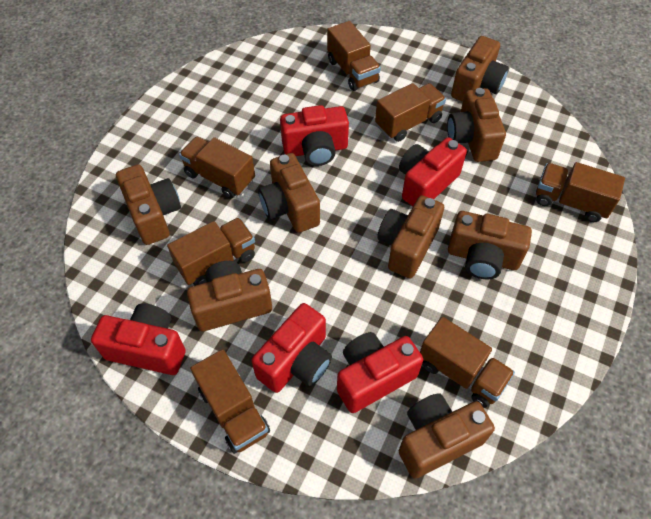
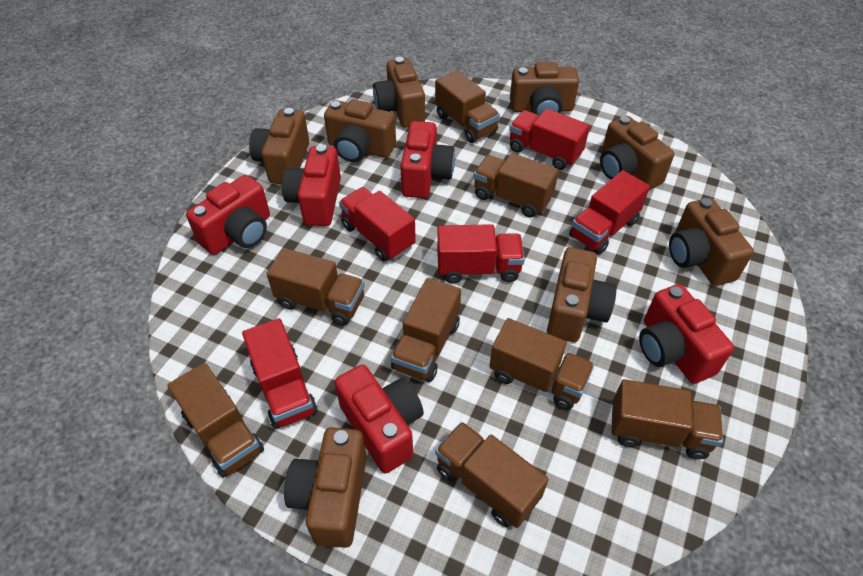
brown truck: 7 -> 8
red truck: 0 -> 5

